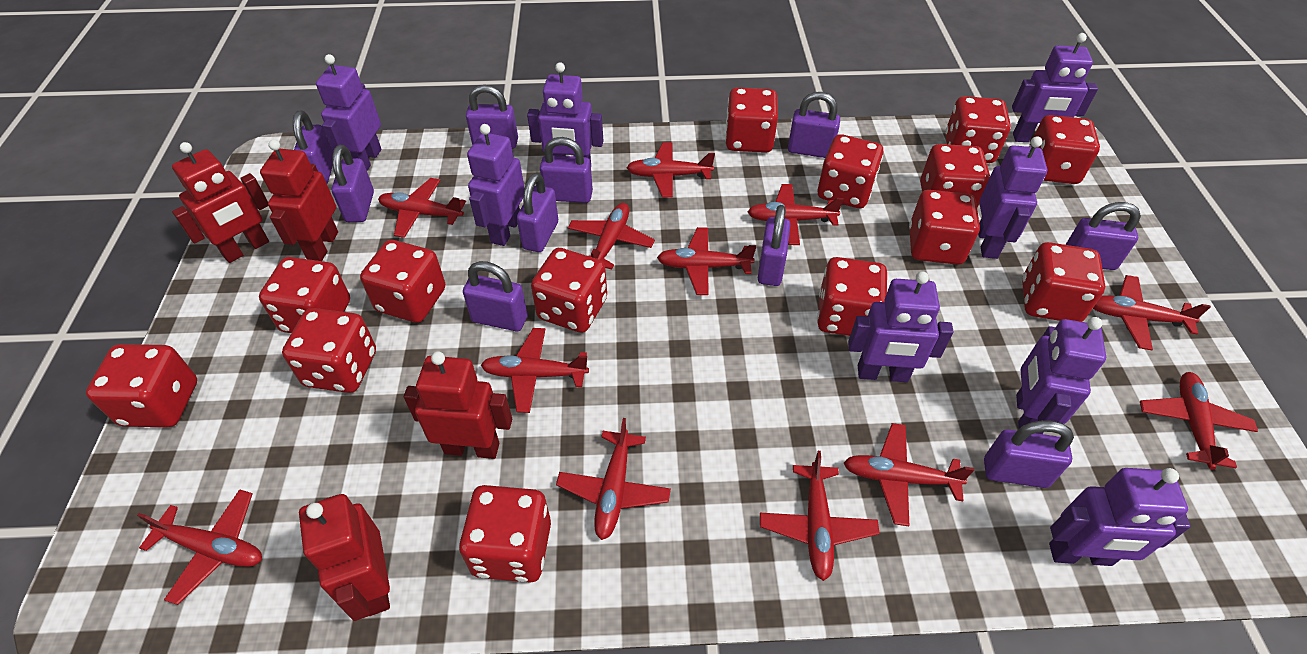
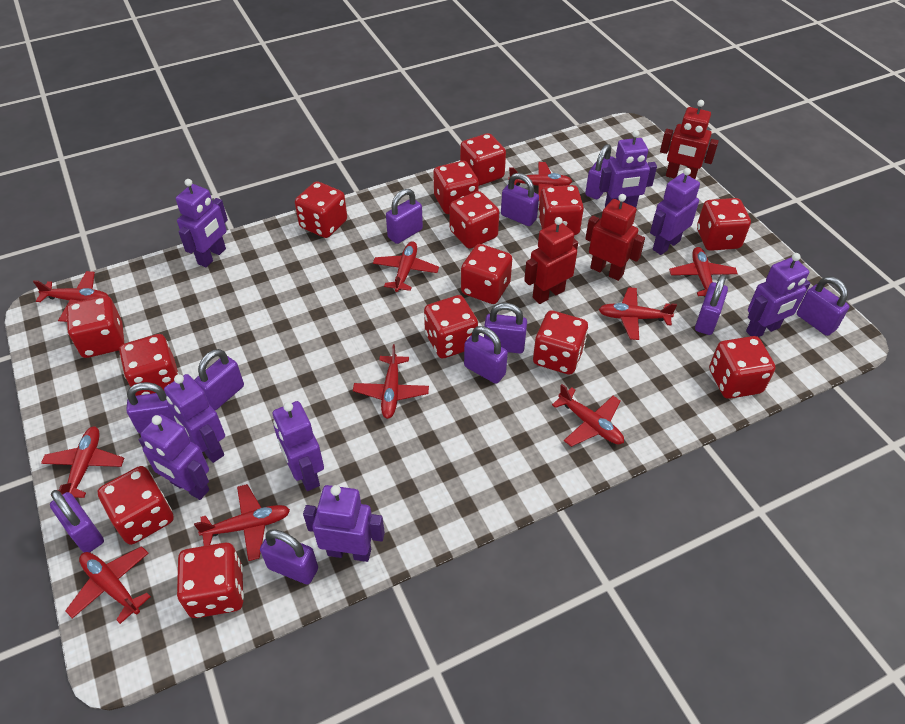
purple padlock: 10 -> 11
red plane: 12 -> 10
red robot: 4 -> 3

